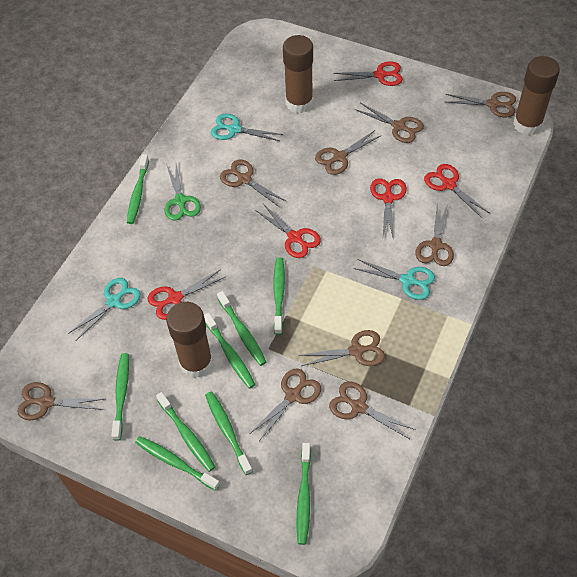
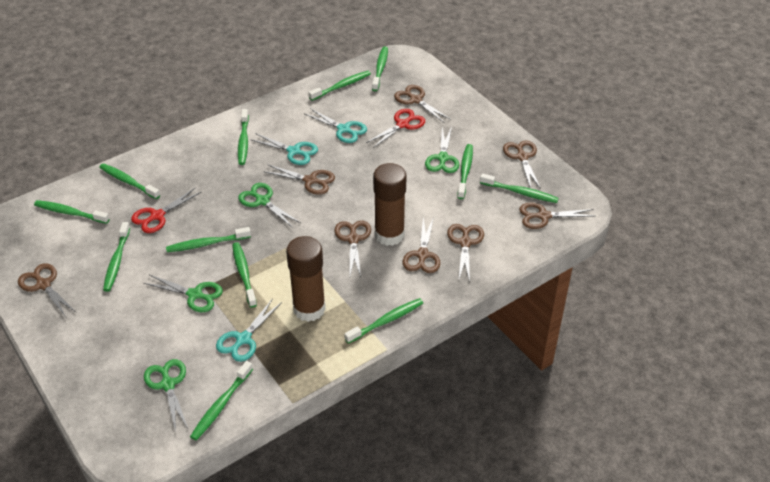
brown glue stick: 3 -> 2
brown scissors: 9 -> 8
green scissors: 1 -> 4
green toothbrush: 9 -> 12
red scissors: 5 -> 2

